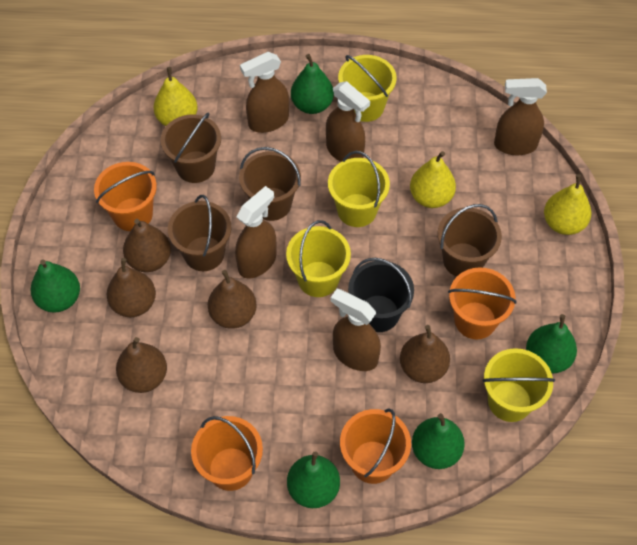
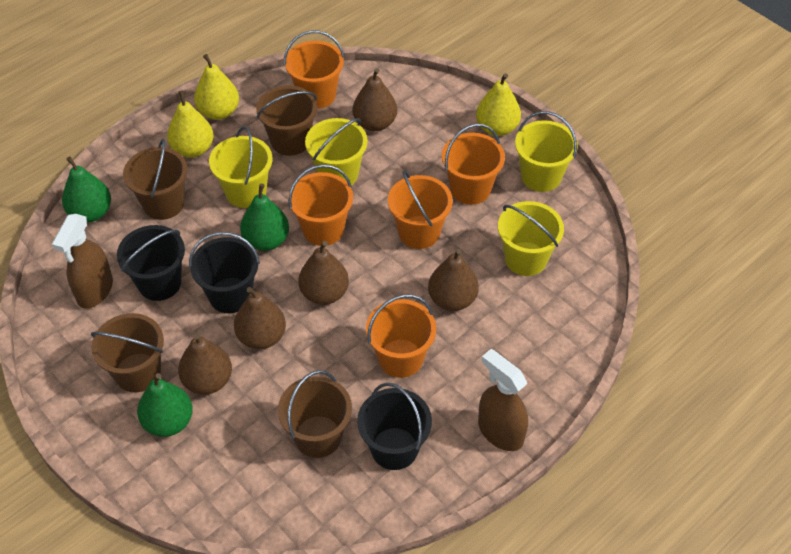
black bucket: 1 -> 3
brown spray bottle: 5 -> 2
green pear: 5 -> 3
orange bucket: 4 -> 5

